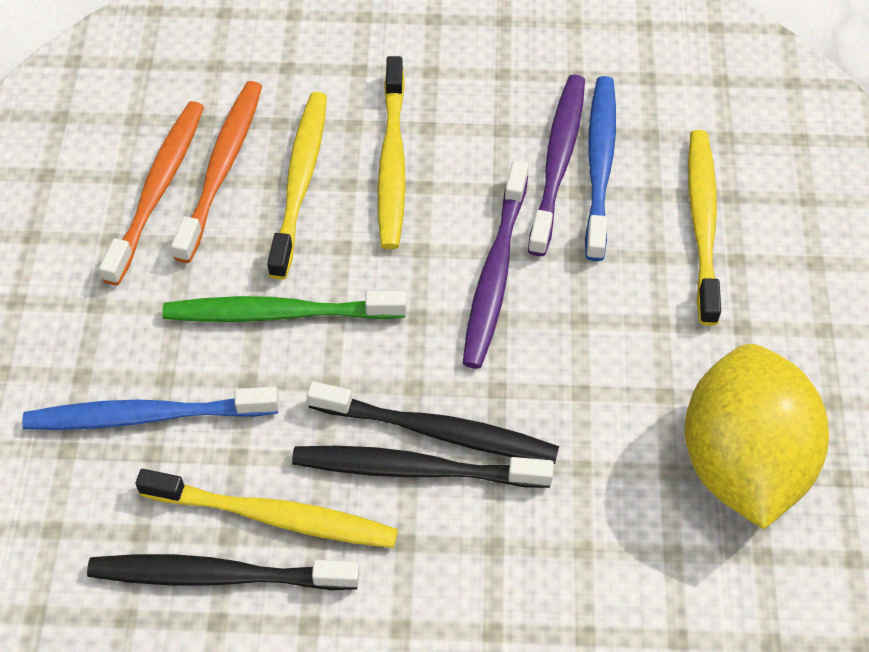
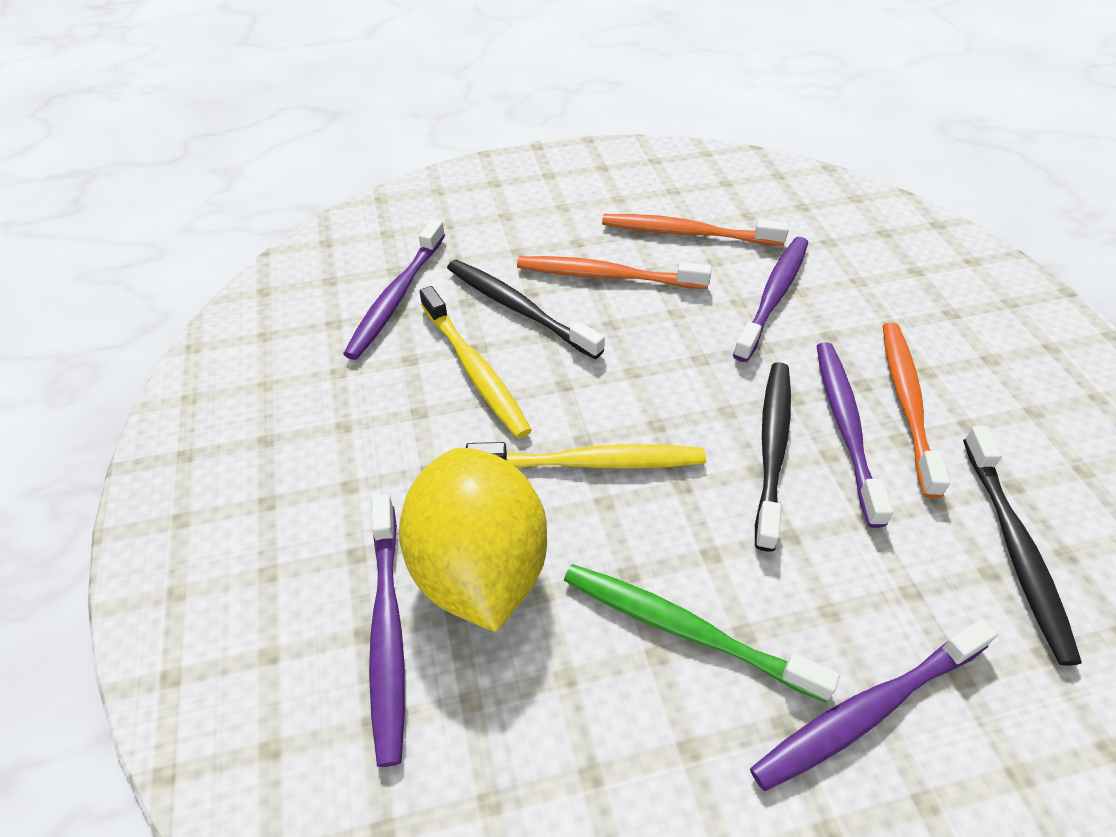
blue toothbrush: 2 -> 0
orange toothbrush: 2 -> 3
purple toothbrush: 2 -> 5
yellow toothbrush: 4 -> 2

